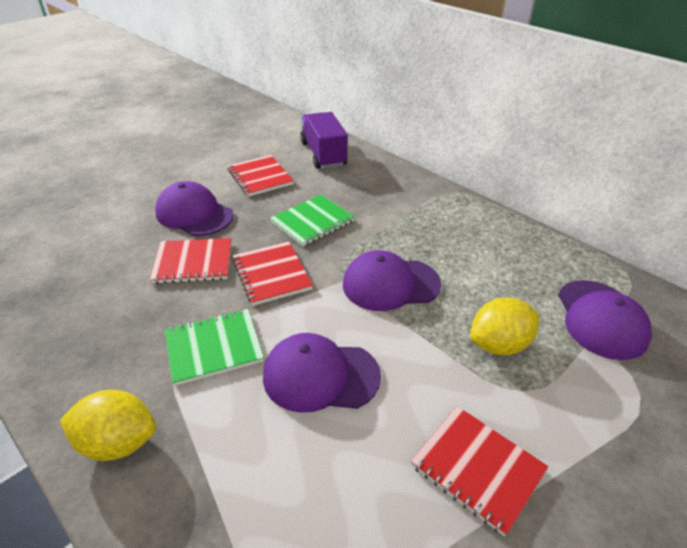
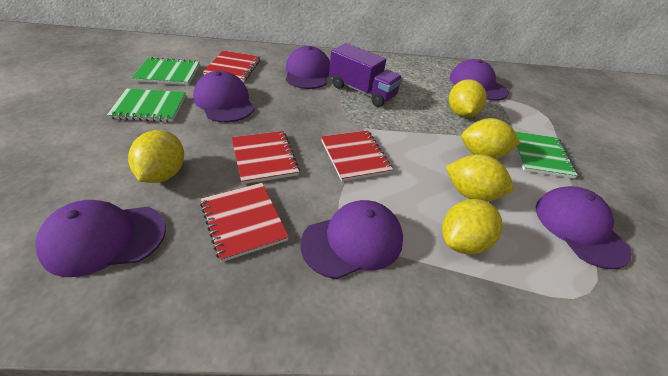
green notebook: 2 -> 3
purple cap: 4 -> 6
yellow lemon: 2 -> 5

